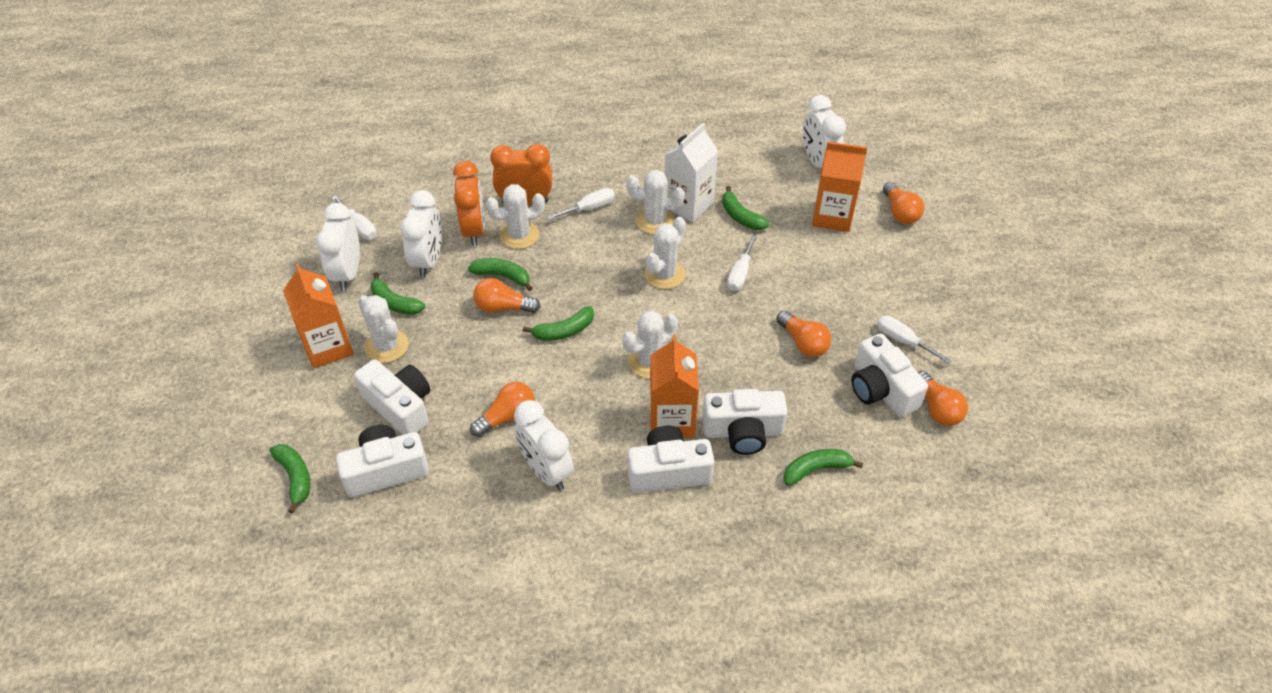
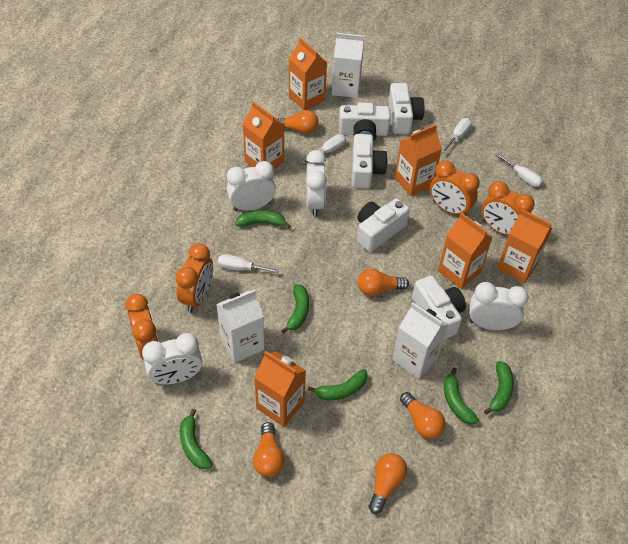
orange carton: 3 -> 6
orange clock: 2 -> 4
white cactus: 5 -> 0
white carton: 1 -> 3

